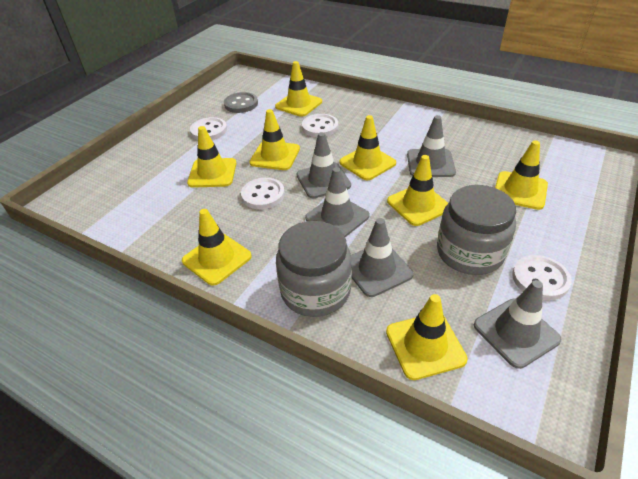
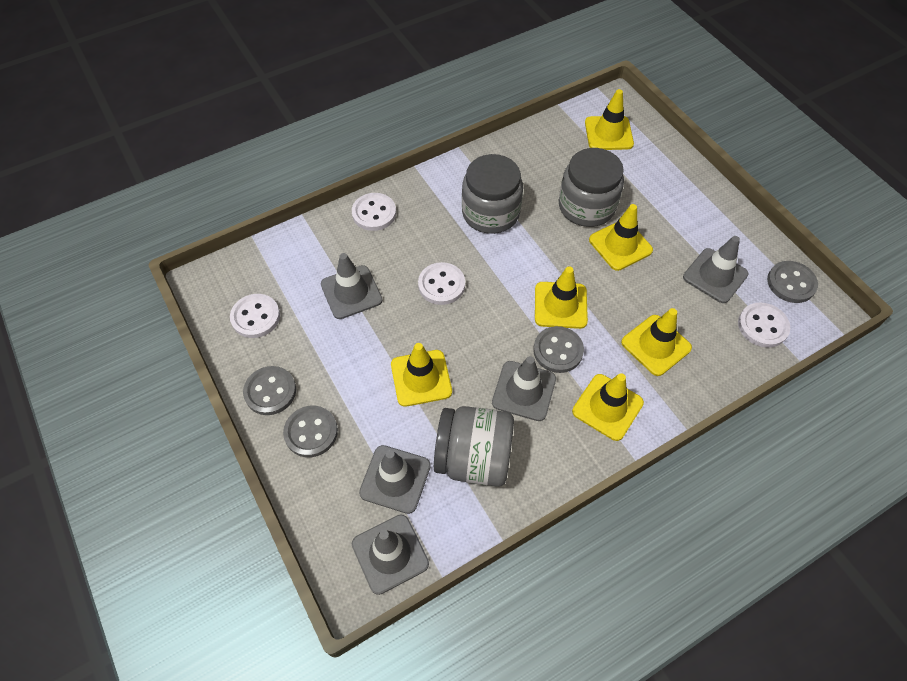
grey button: 1 -> 4
grey jar: 2 -> 3
yellow traffic cone: 8 -> 6

